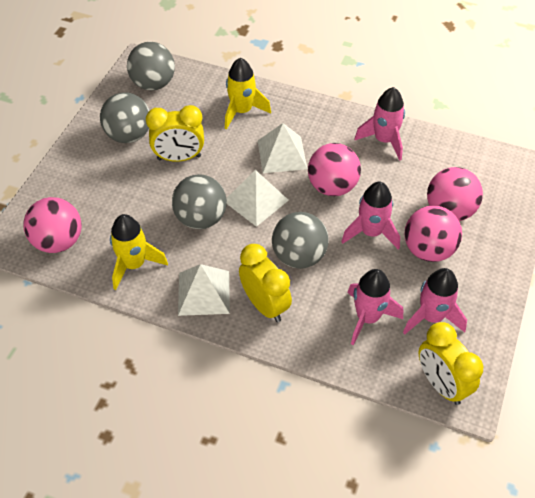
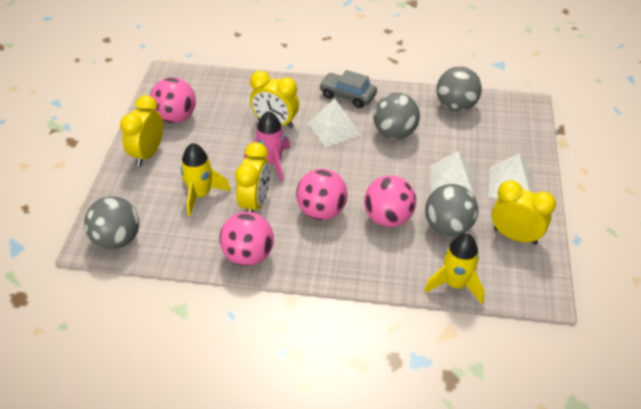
grey car: 0 -> 1
pink rocket: 4 -> 1
yellow clock: 3 -> 4

